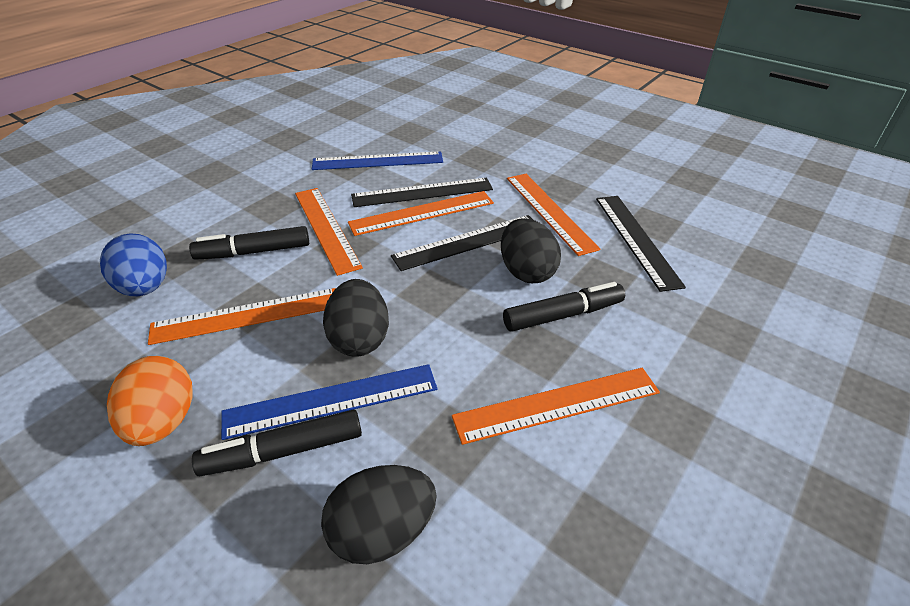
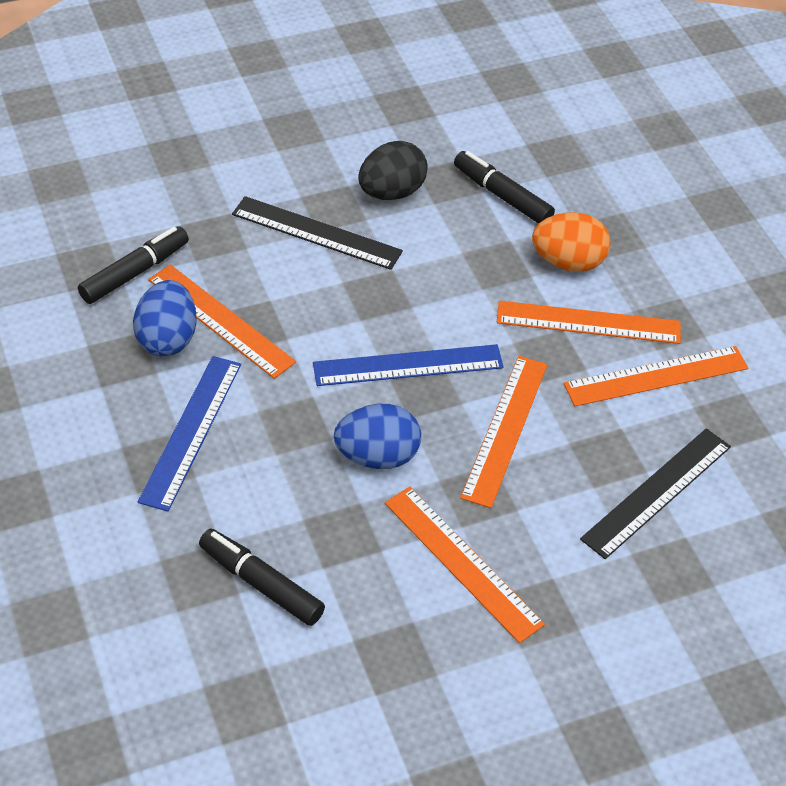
black egg: 3 -> 1
black ruler: 3 -> 2
blue egg: 1 -> 2

